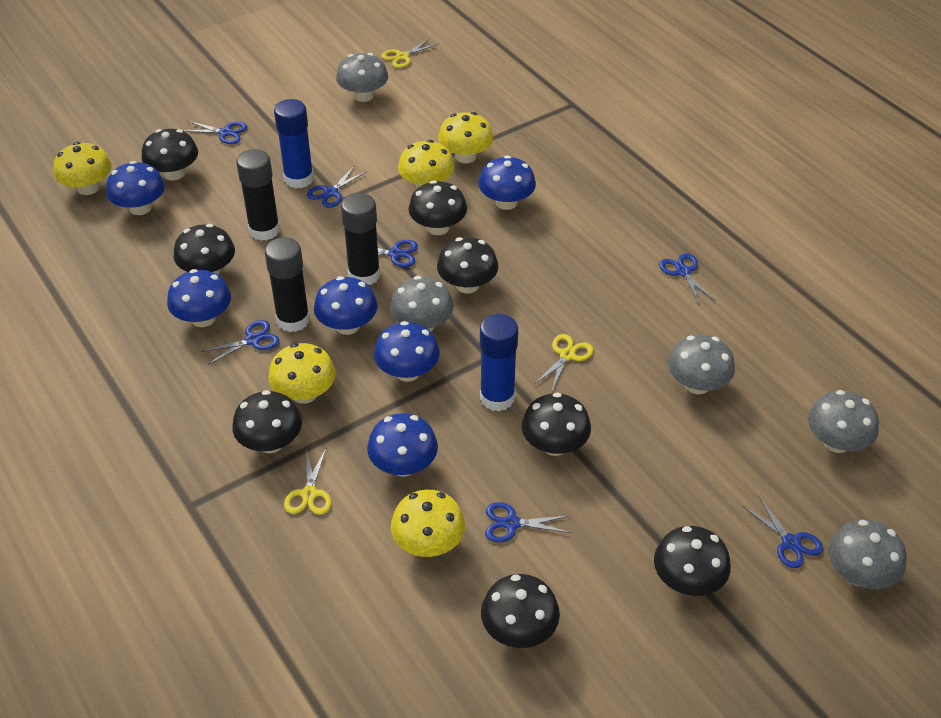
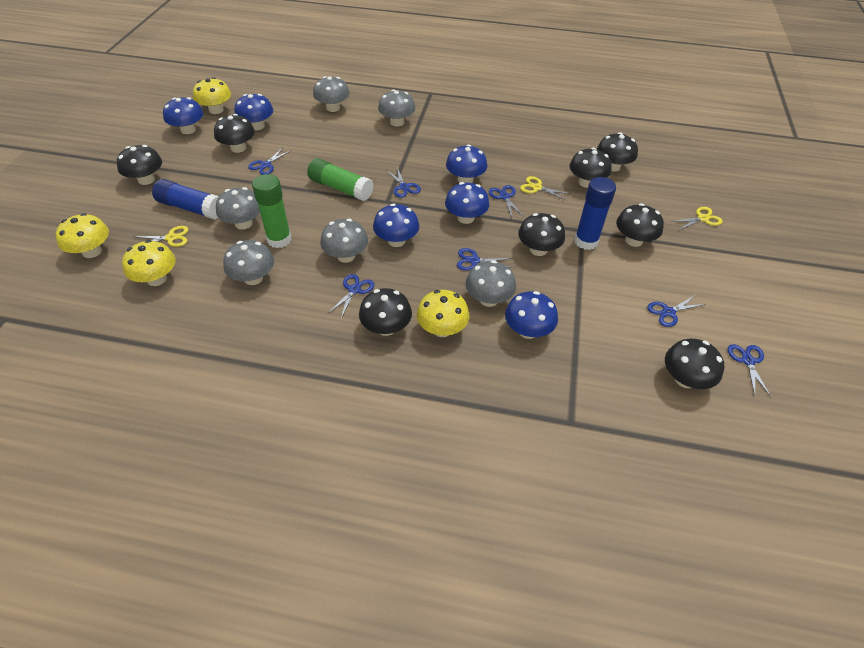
black glue stick: 3 -> 0
green glue stick: 0 -> 2
grey mushroom: 5 -> 6
yellow mushroom: 5 -> 4

